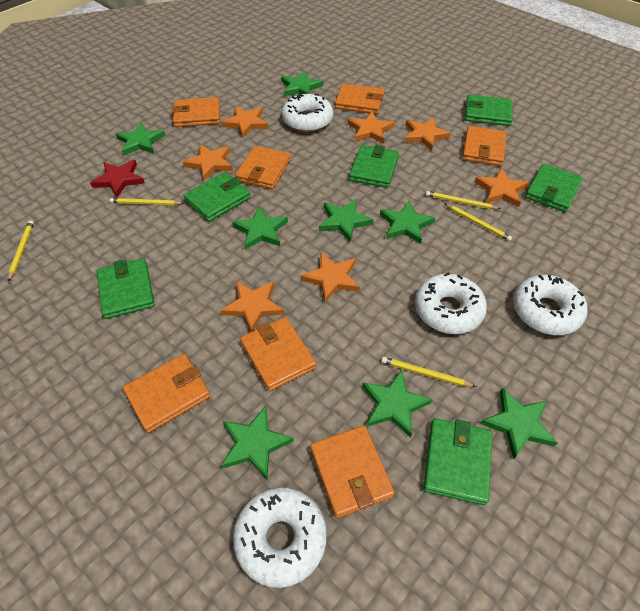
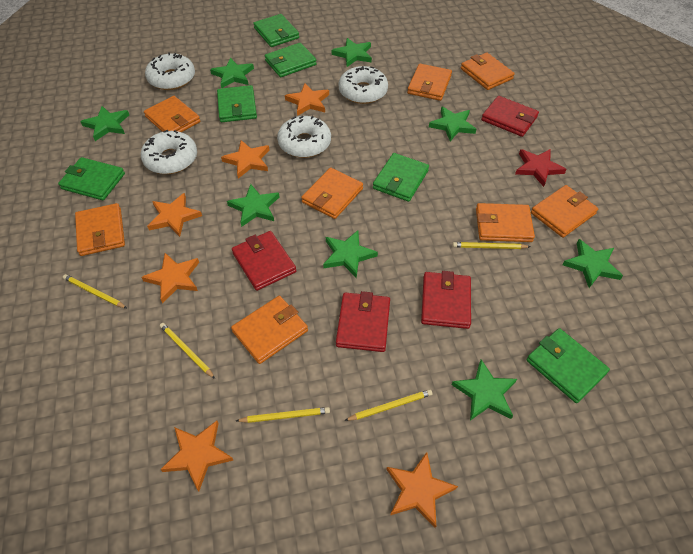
orange star: 7 -> 6
orange wallet: 7 -> 8
red wallet: 0 -> 4

